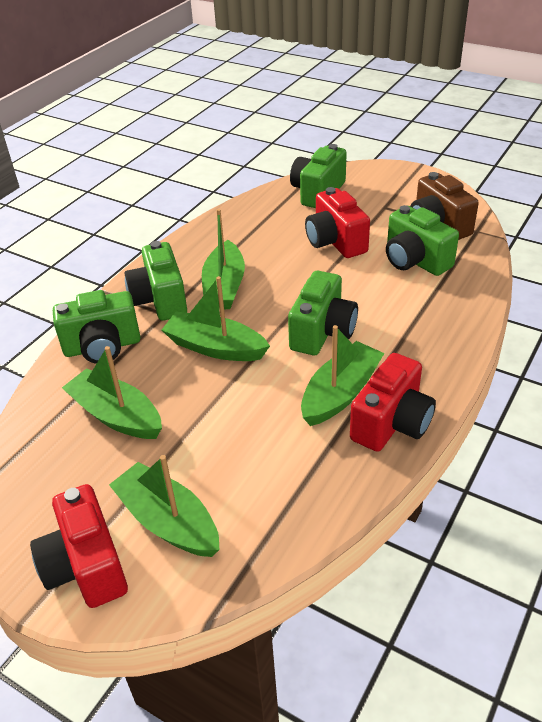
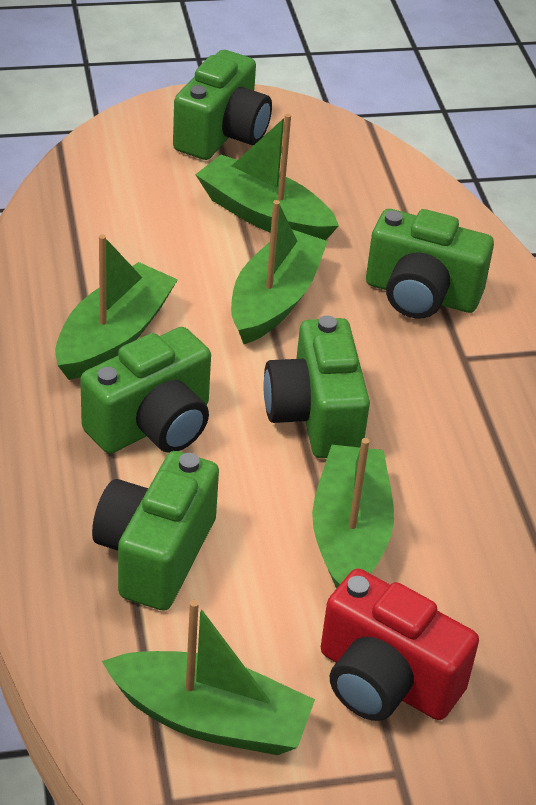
brown camera: 1 -> 0
red camera: 3 -> 1

